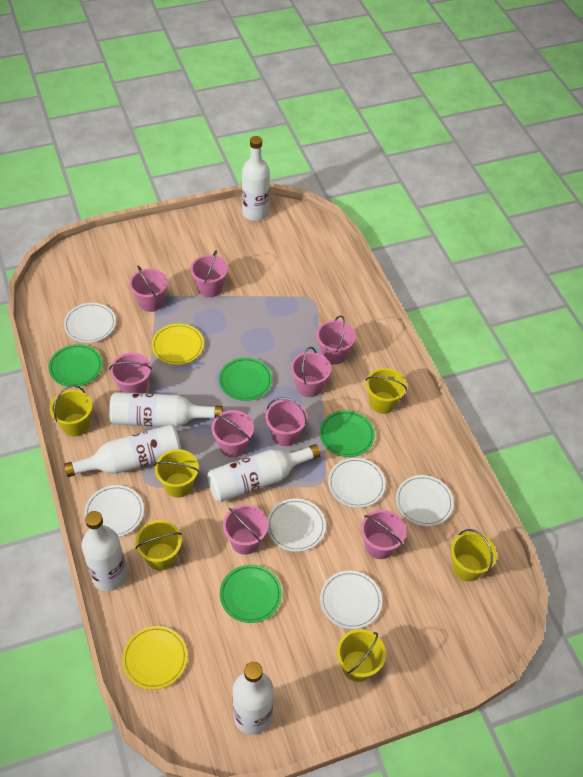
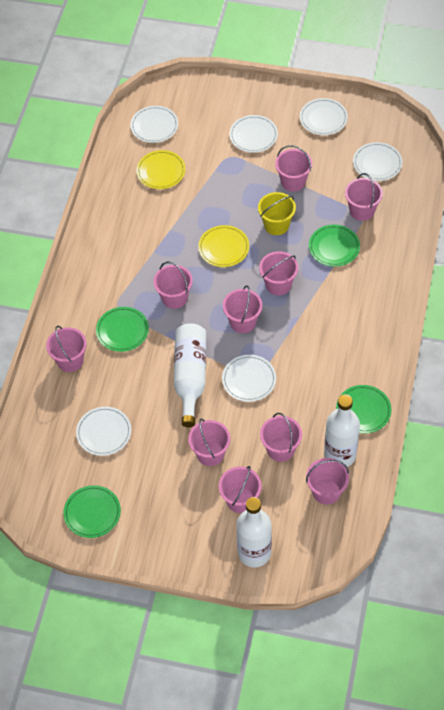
pink bucket: 9 -> 10
white bottle: 6 -> 3
yellow bucket: 6 -> 1

